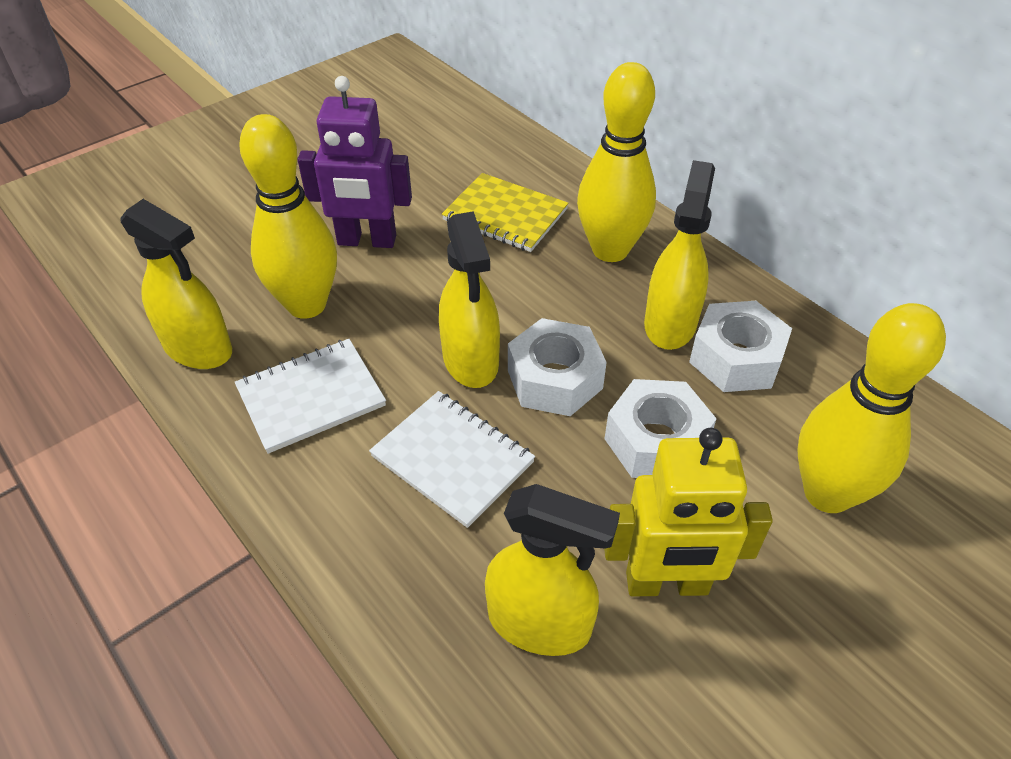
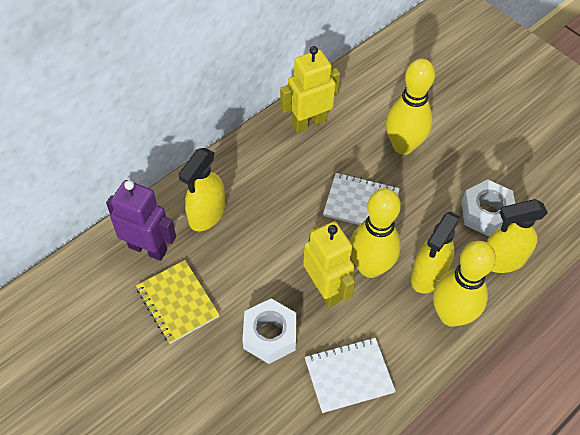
white nut: 3 -> 2
yellow robot: 1 -> 2
yellow spray bottle: 4 -> 3

